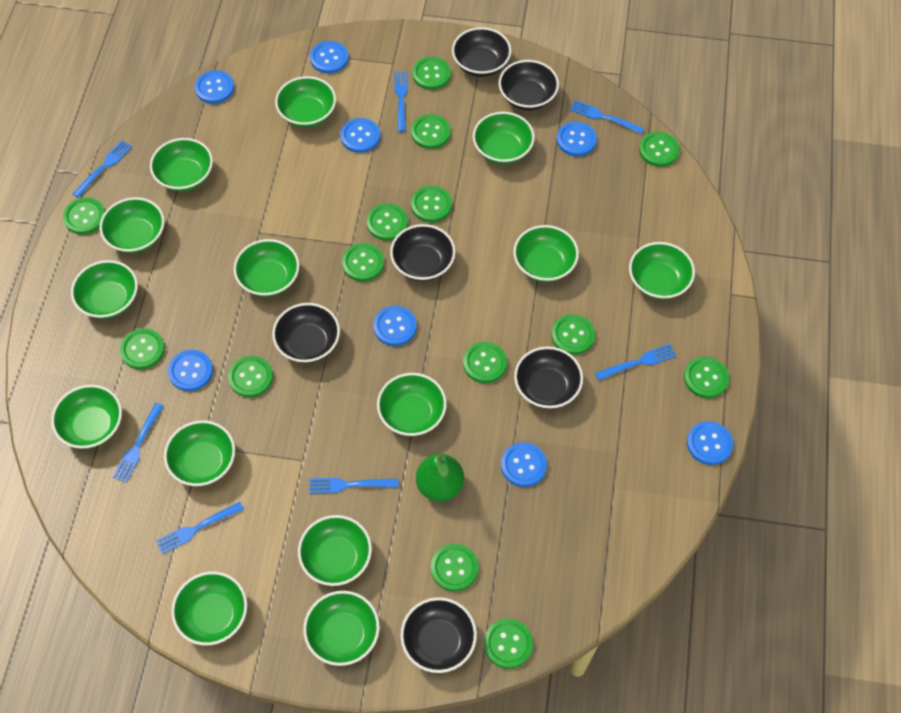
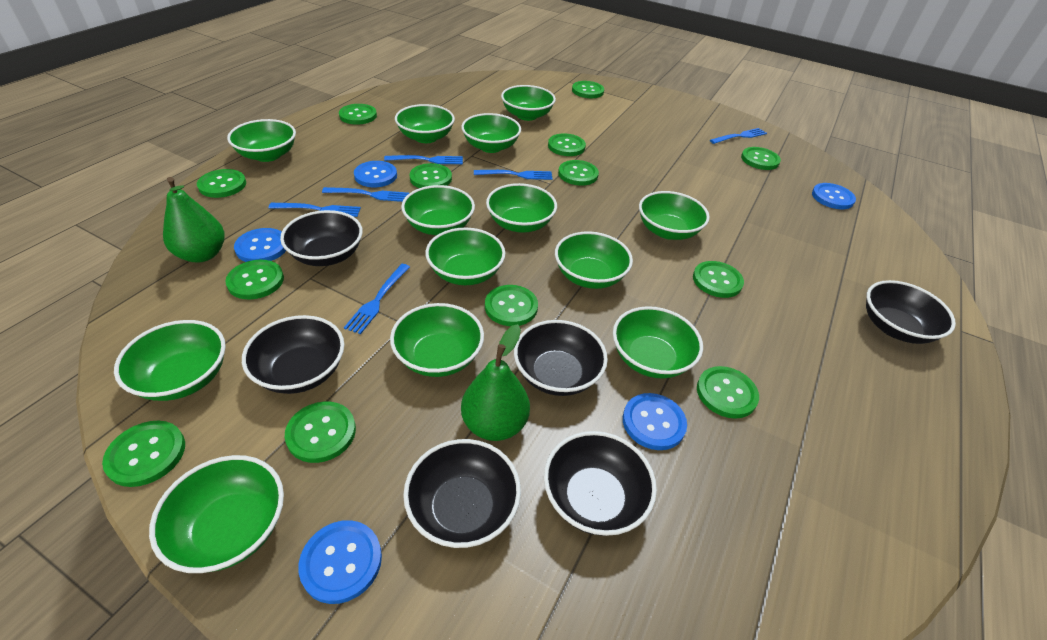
blue button: 8 -> 5
blue fork: 7 -> 6
green bowl: 14 -> 13
green button: 14 -> 13
green pear: 1 -> 2

